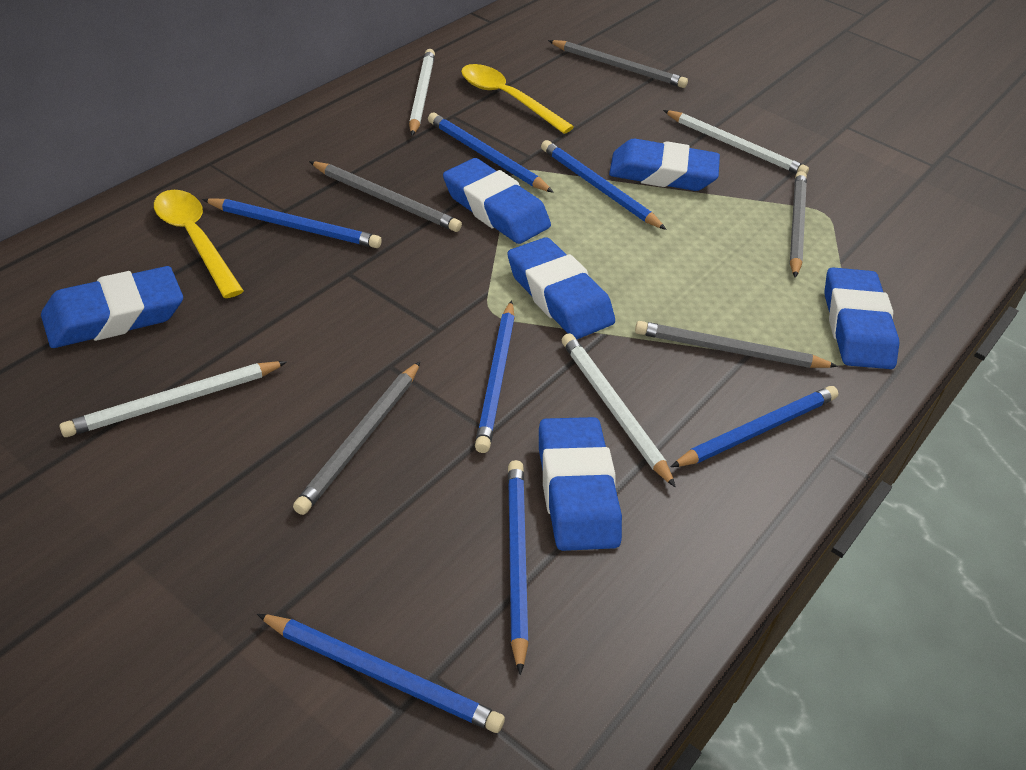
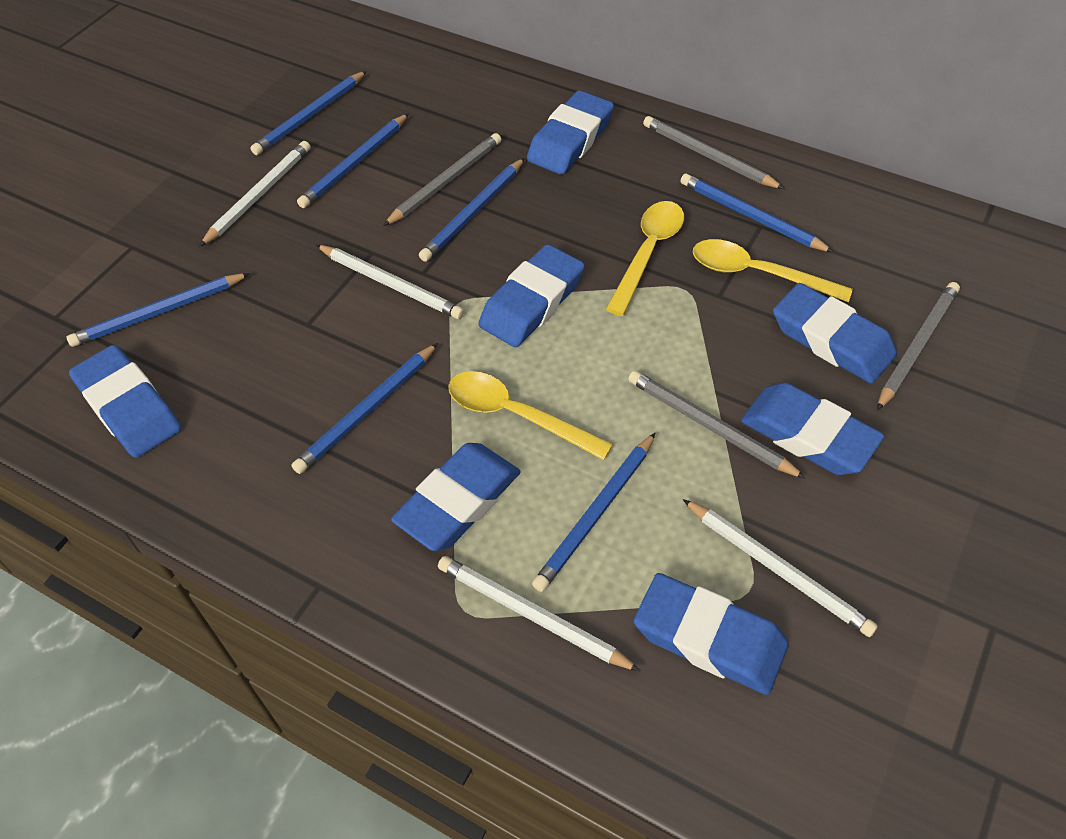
blue eraser: 6 -> 7
grey pencil: 5 -> 4
yellow spoon: 2 -> 3

